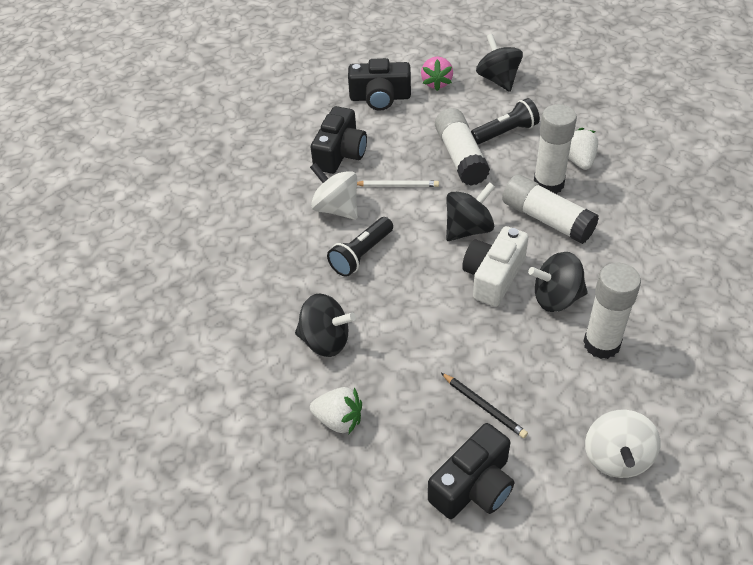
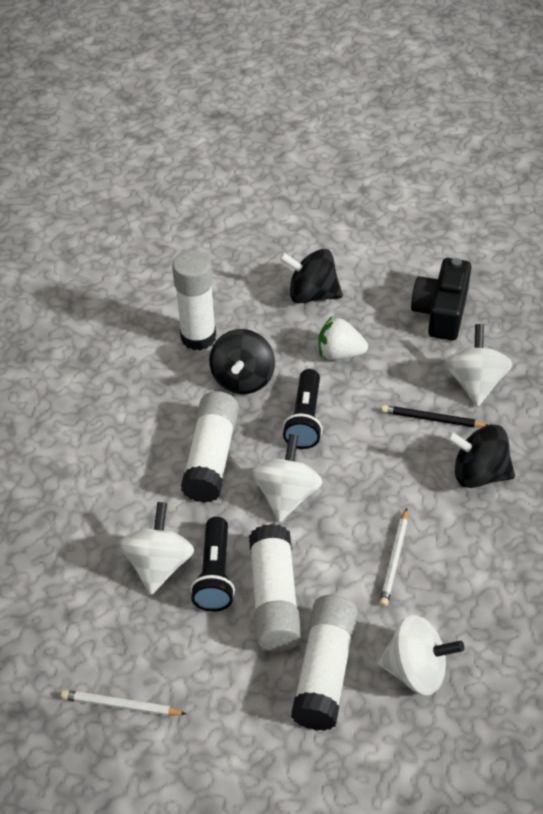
black camera: 3 -> 1
black spinning top: 4 -> 3
pink strawberry: 1 -> 0
white camera: 1 -> 0
white pencil: 1 -> 2
white spinning top: 2 -> 4
white strawberry: 2 -> 1

